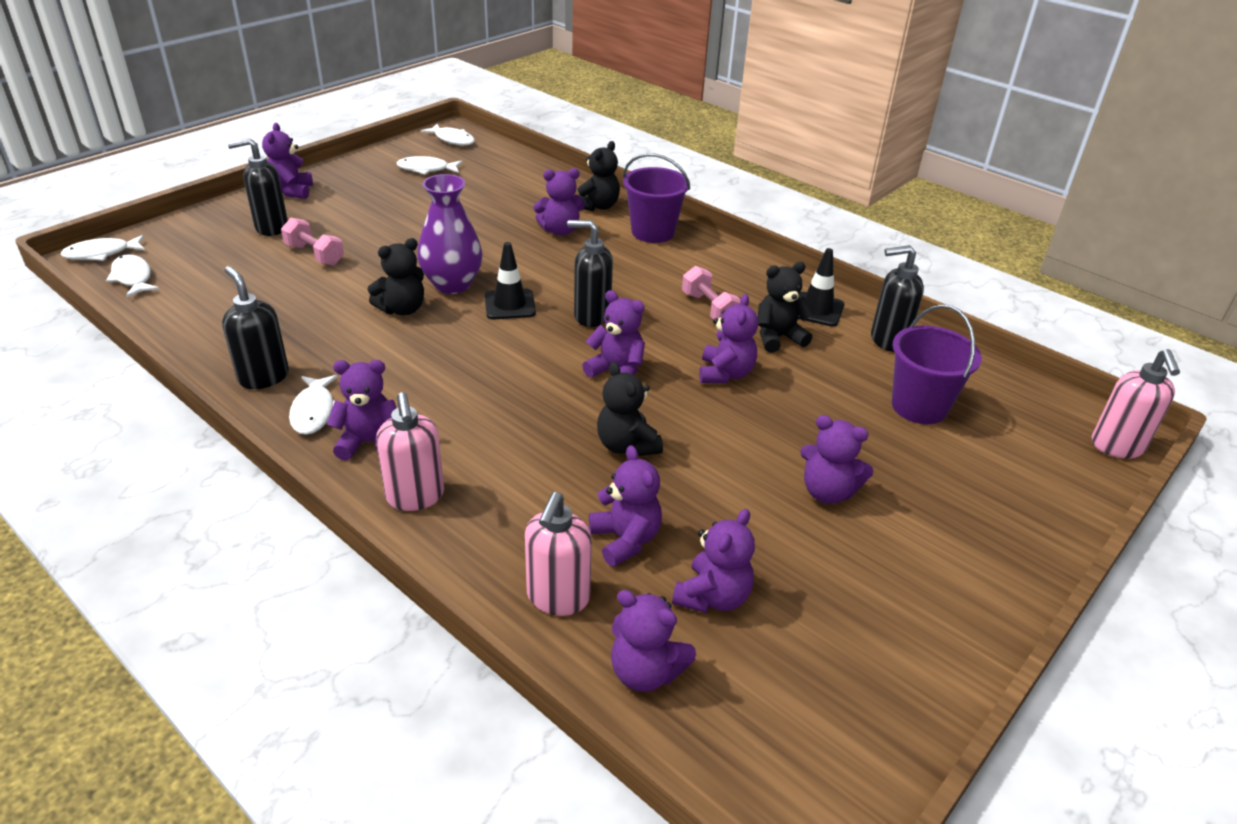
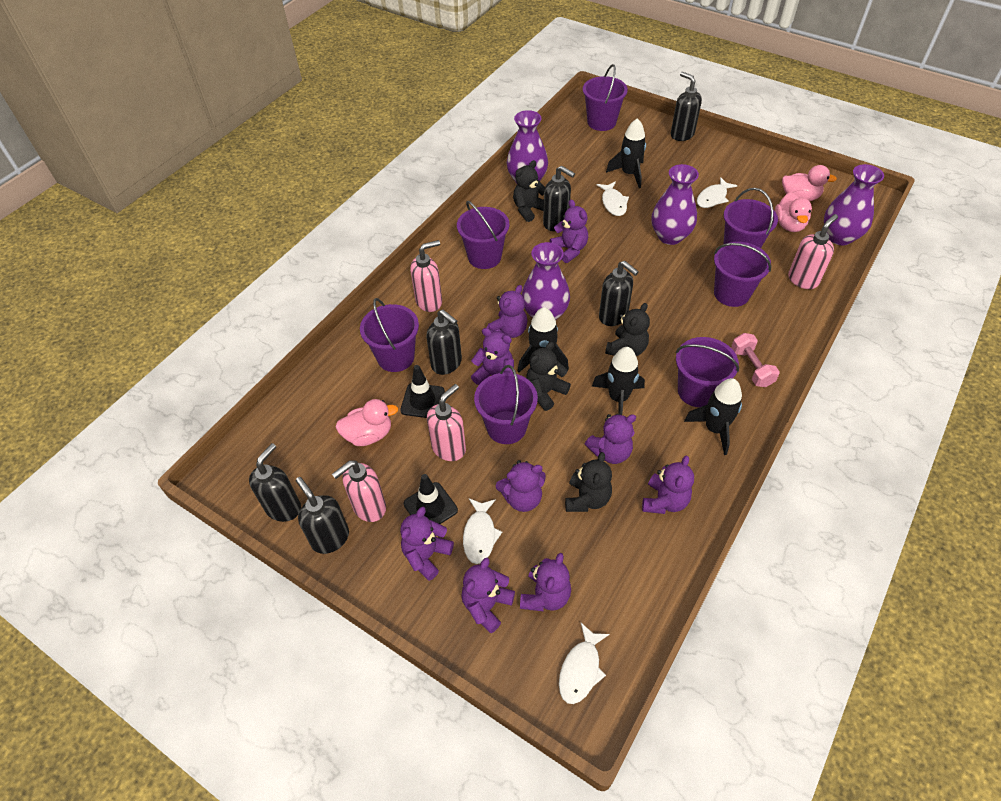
black rocket: 0 -> 4
black soap dispenser: 4 -> 6
pink duck: 0 -> 3
pink dumbbell: 2 -> 1
pink soap dispenser: 3 -> 4
purple bucket: 2 -> 7
purple vase: 1 -> 4
white fish: 5 -> 4

